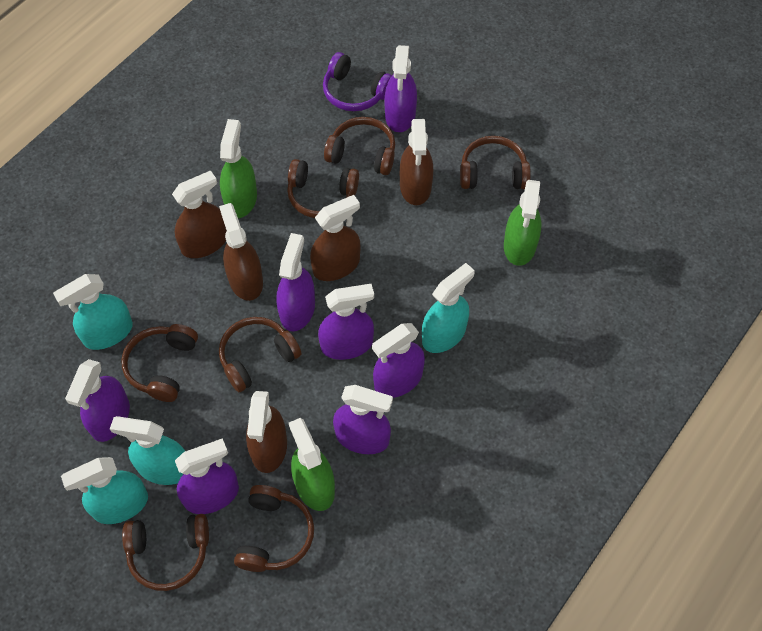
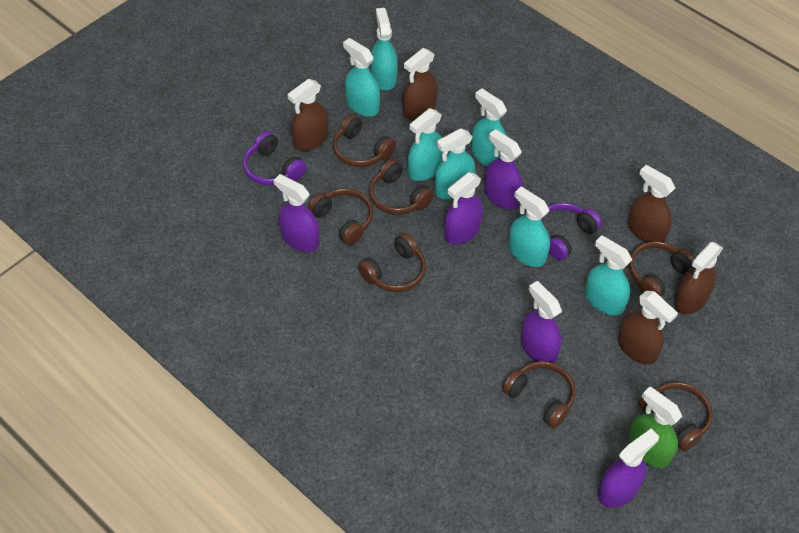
green spray bottle: 3 -> 1
purple headphones: 1 -> 2
purple spray bottle: 7 -> 5
turquoise spray bottle: 4 -> 7

